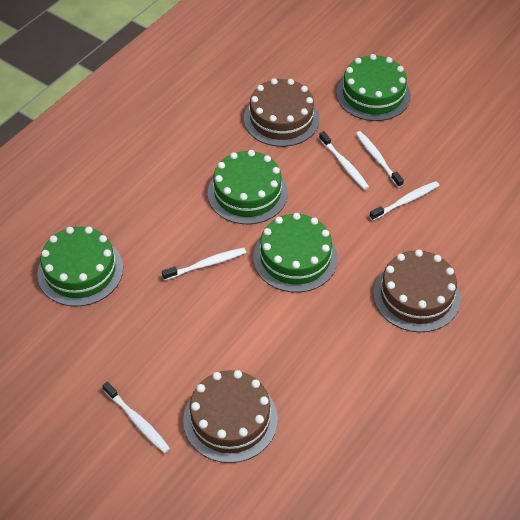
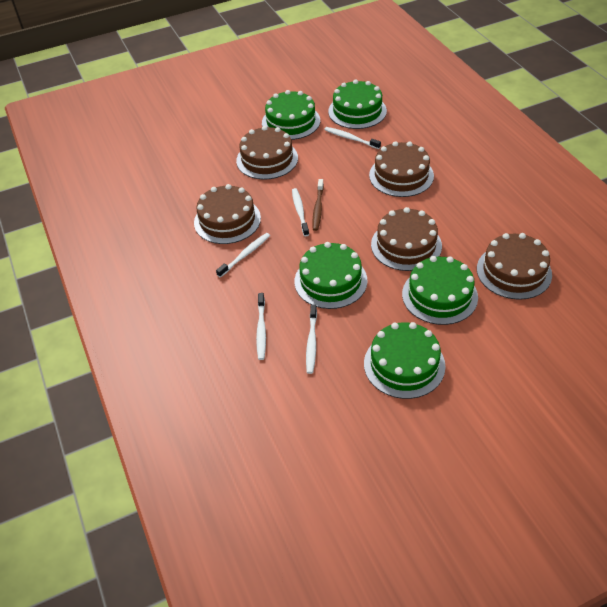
brown cake: 3 -> 5
brown toothbrush: 0 -> 1
green cake: 4 -> 5

